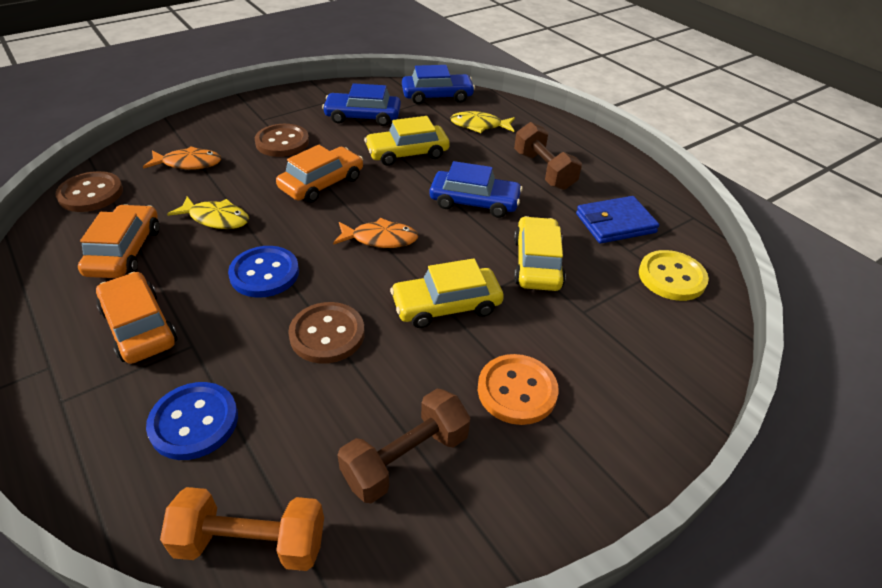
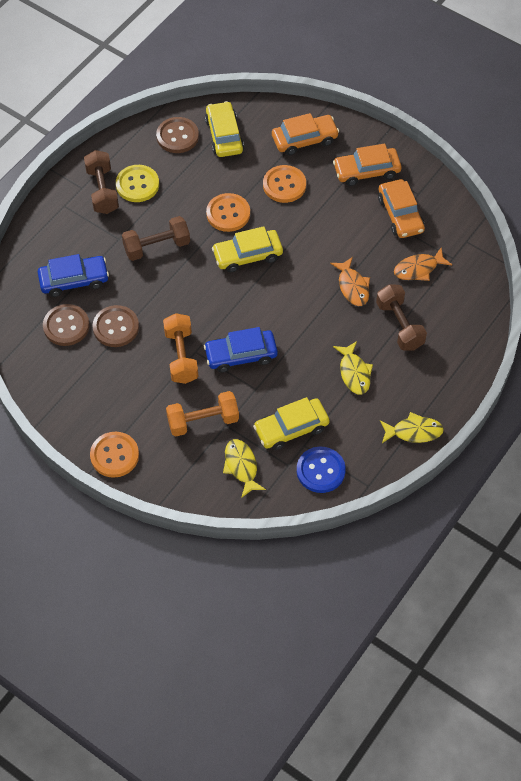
blue button: 2 -> 1
blue car: 3 -> 2
blue wallet: 1 -> 0
brown dumbbell: 2 -> 3
orange button: 1 -> 3
orange dumbbell: 1 -> 2
yellow fish: 2 -> 3

